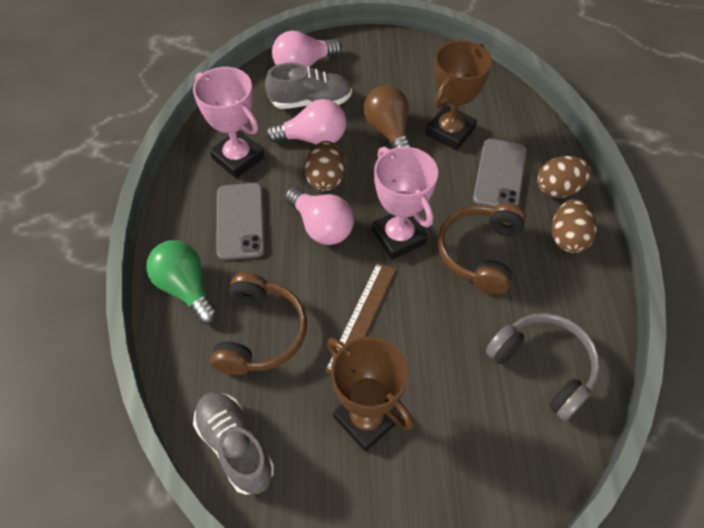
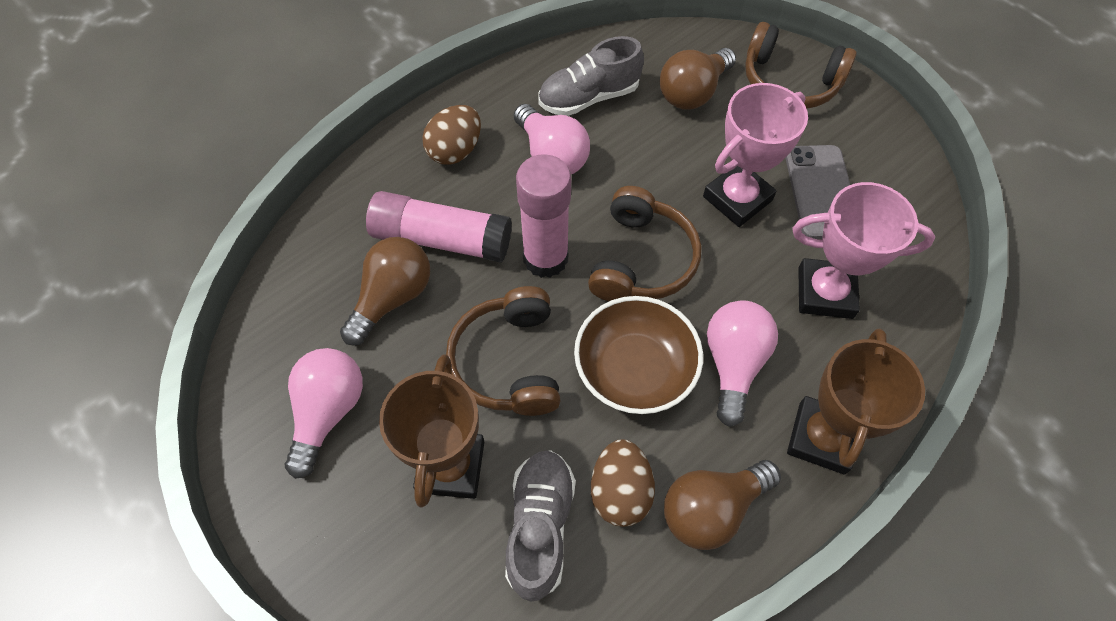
brown bowl: 0 -> 1
brown egg: 3 -> 2
brown headphones: 2 -> 3
brown light bulb: 1 -> 3
brown ruler: 1 -> 0
green light bulb: 1 -> 0
grey headphones: 1 -> 0
grey phone: 2 -> 1
pink glue stick: 0 -> 2

